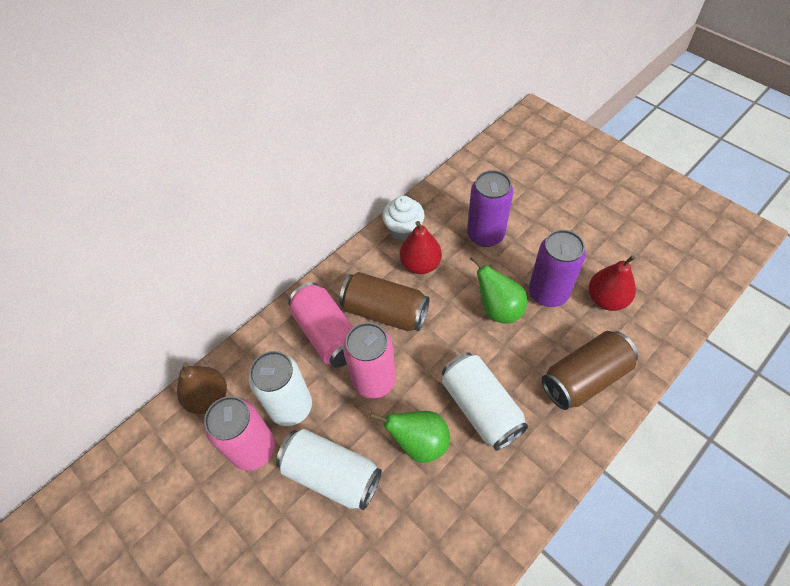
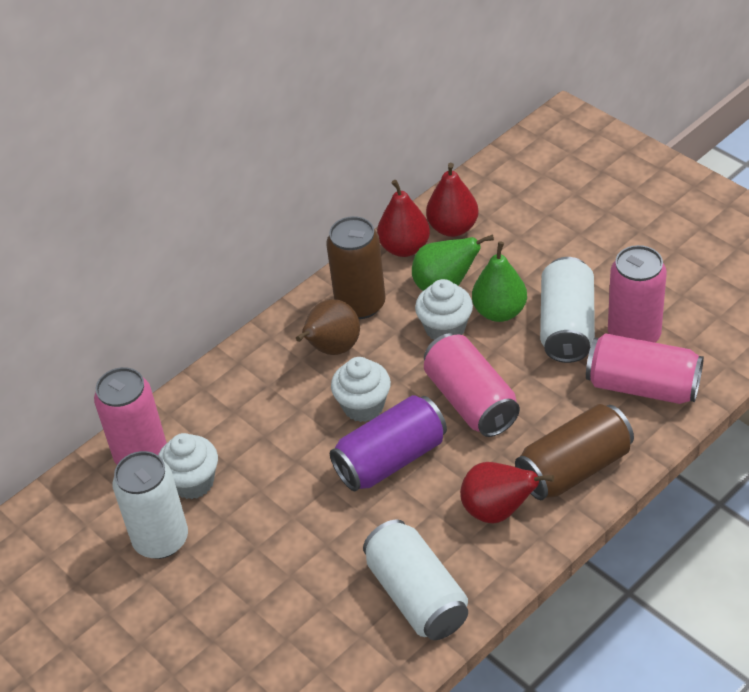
pink can: 3 -> 4
purple can: 2 -> 1
red pear: 2 -> 3
white cupcake: 1 -> 3

